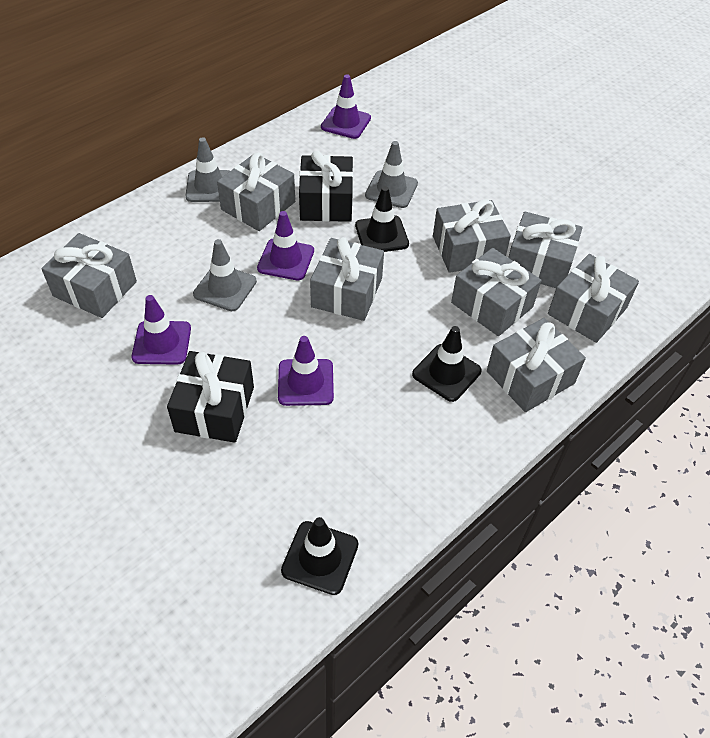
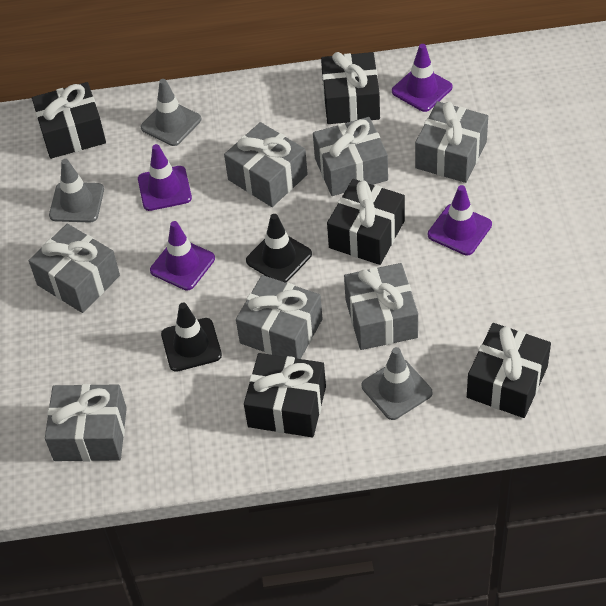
black gift: 2 -> 5
black traffic cone: 3 -> 2
grey gift: 8 -> 7

